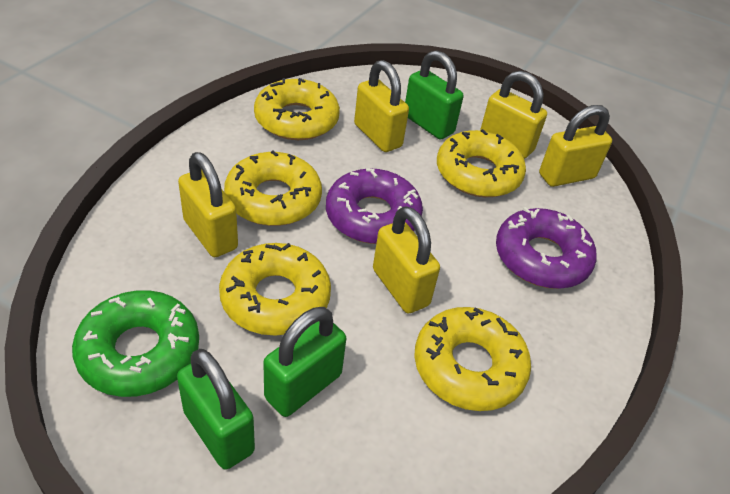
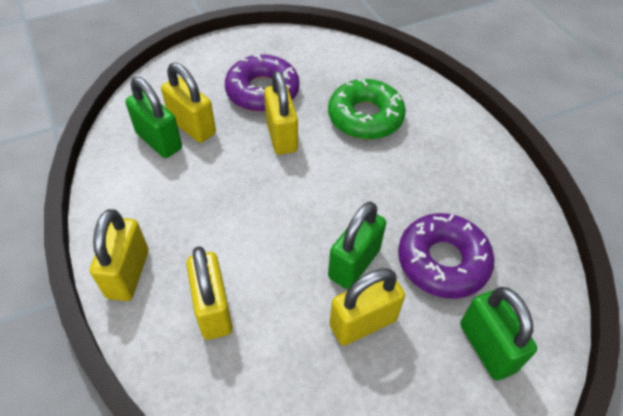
yellow donut: 5 -> 0

